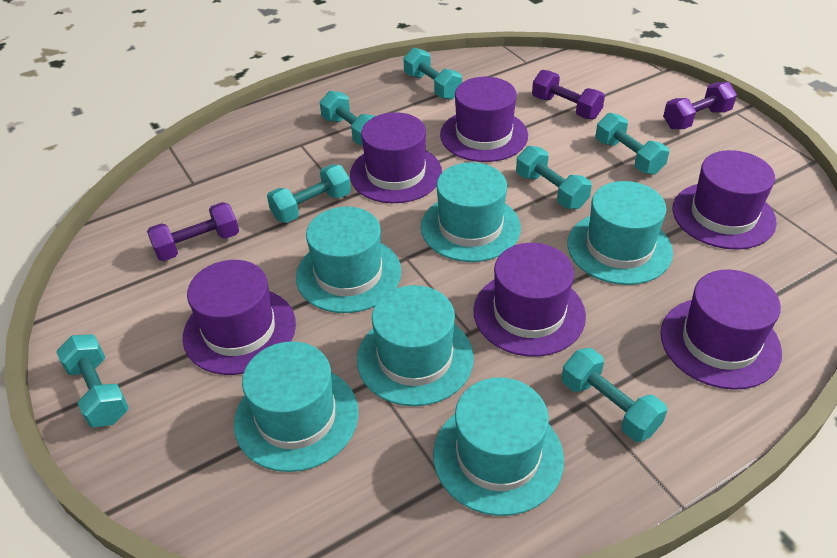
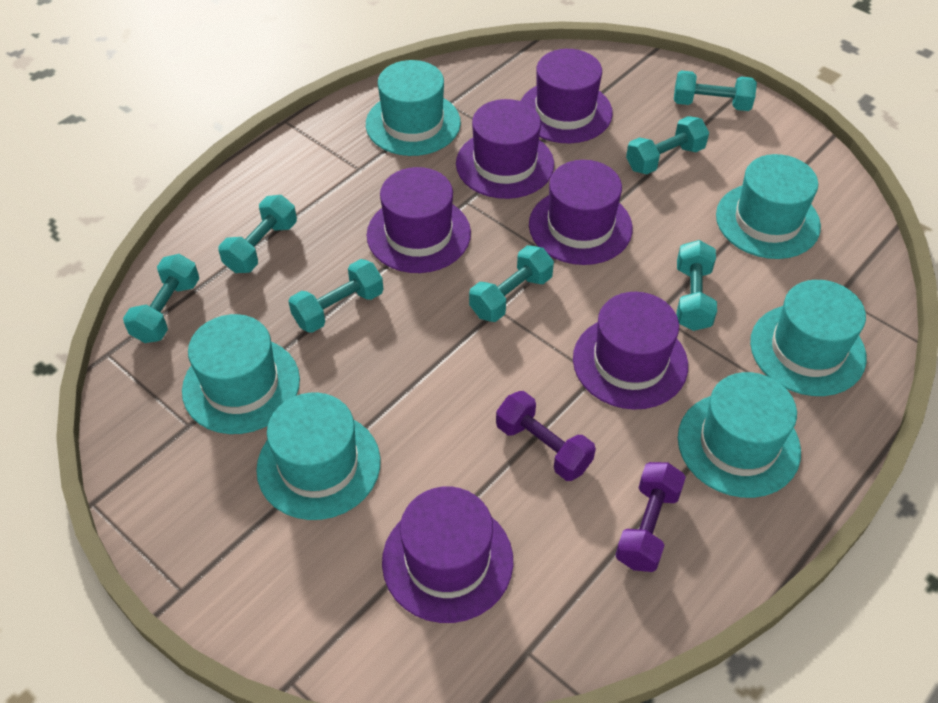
purple dumbbell: 3 -> 2

